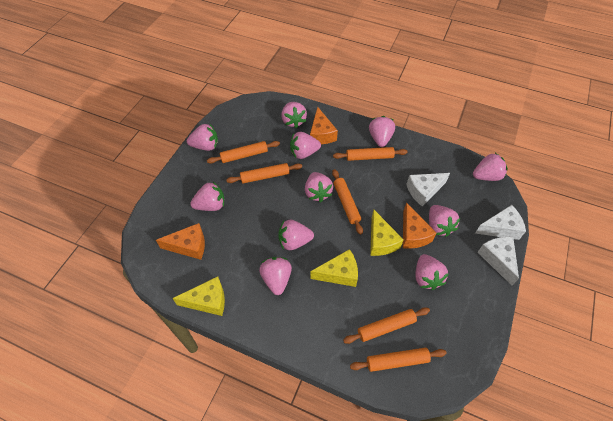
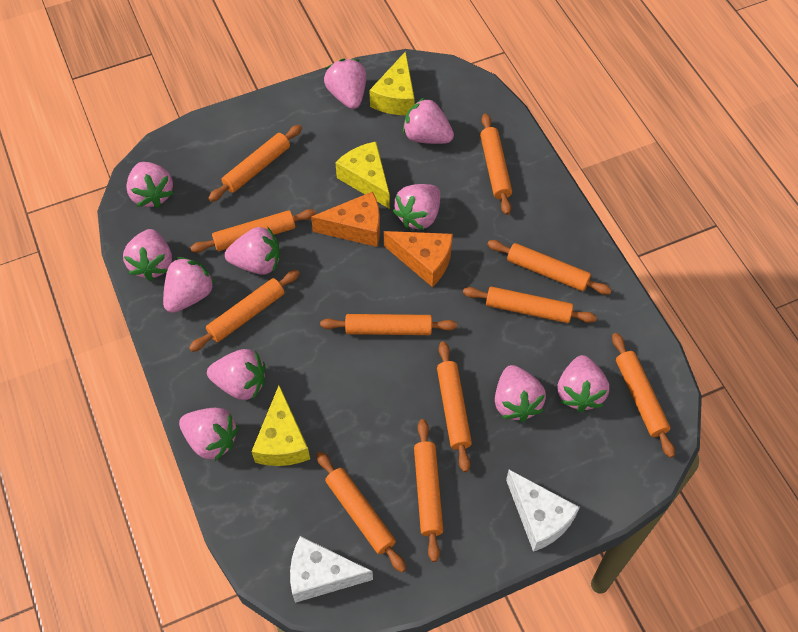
orange cheese: 3 -> 2
orange rolling pin: 6 -> 11
white cheese: 3 -> 2

